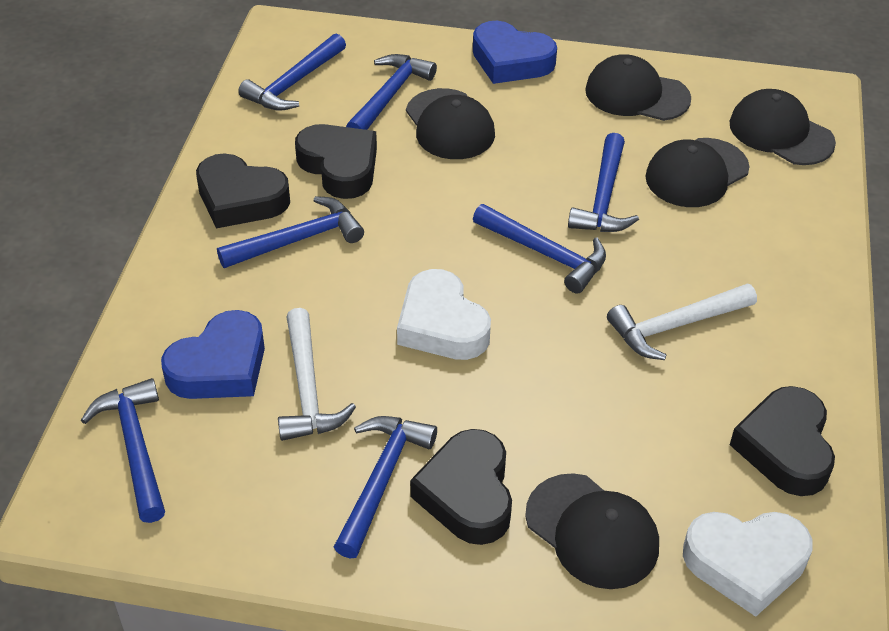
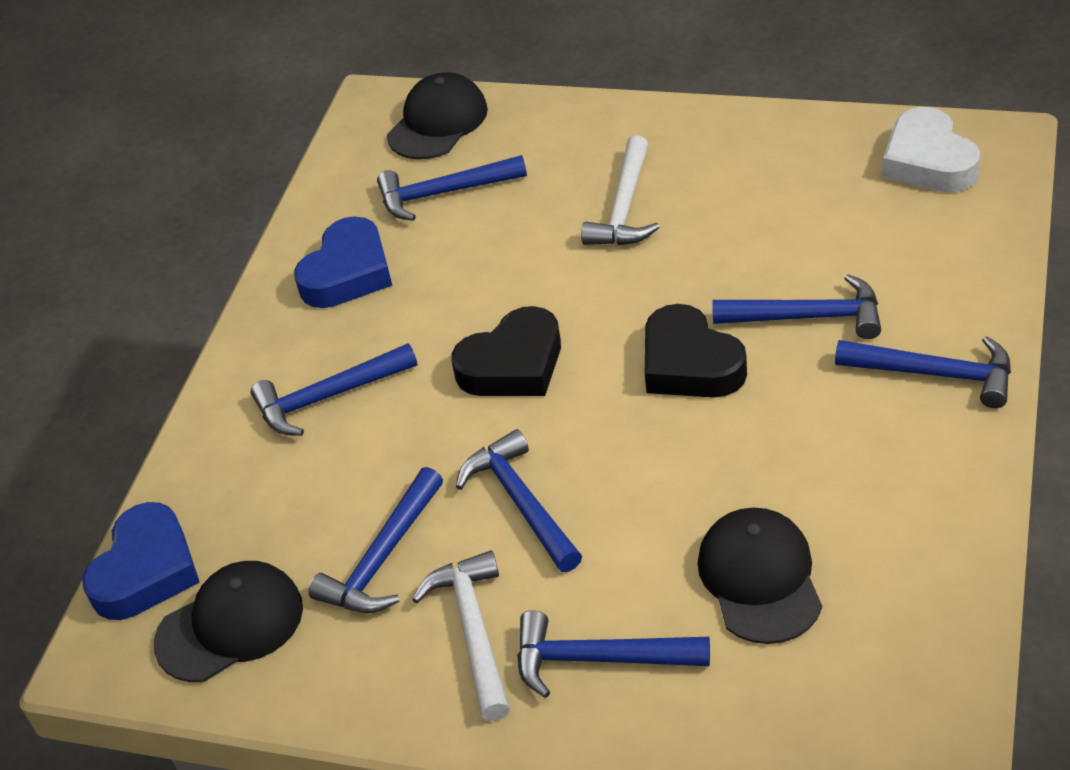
black cap: 5 -> 3
black heart: 4 -> 2
white heart: 2 -> 1

